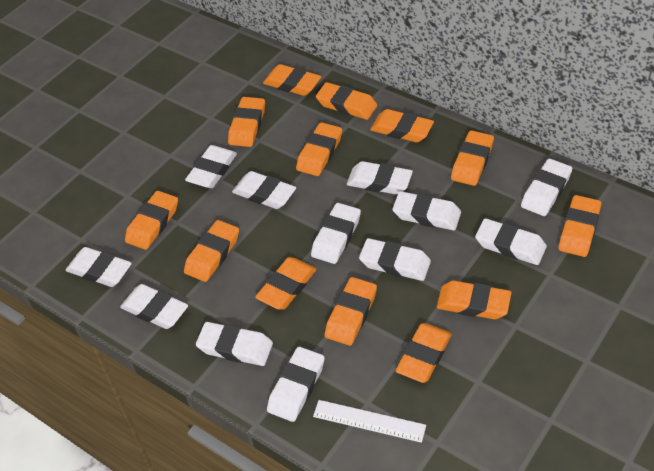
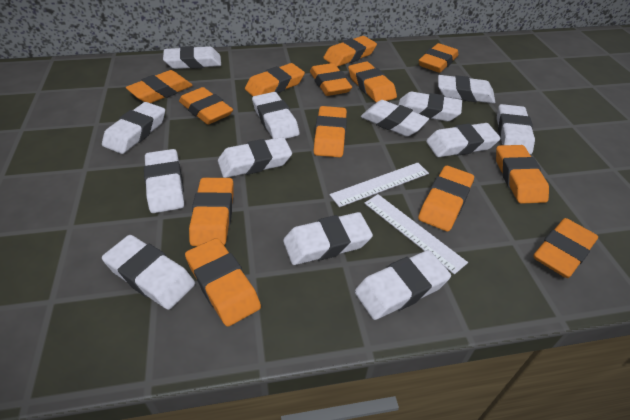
white eraser: 12 -> 13
white ruler: 1 -> 2

